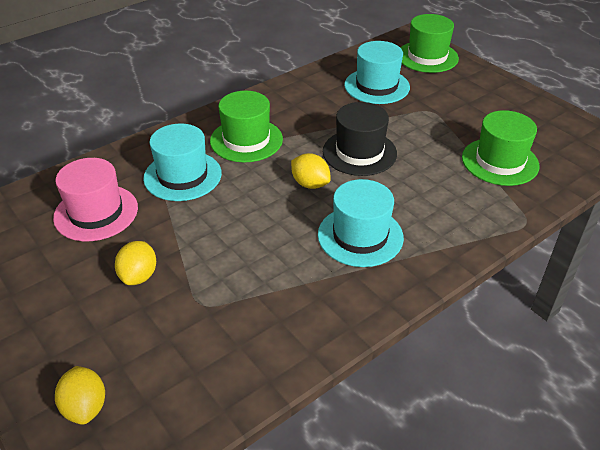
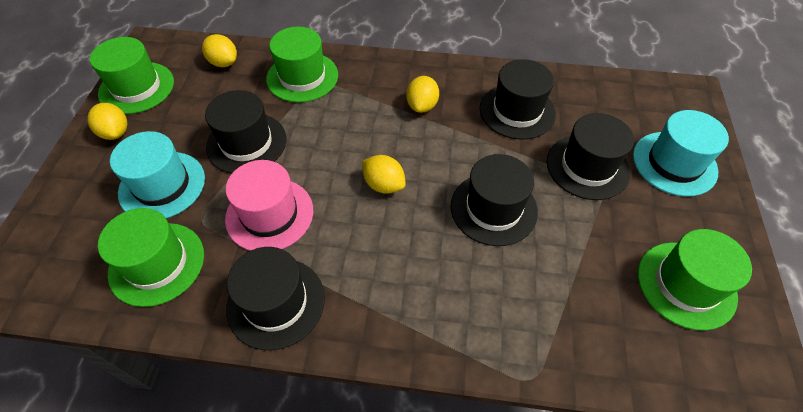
black hat: 1 -> 5
green hat: 3 -> 4
turquoise hat: 3 -> 2
yellow lemon: 3 -> 4

